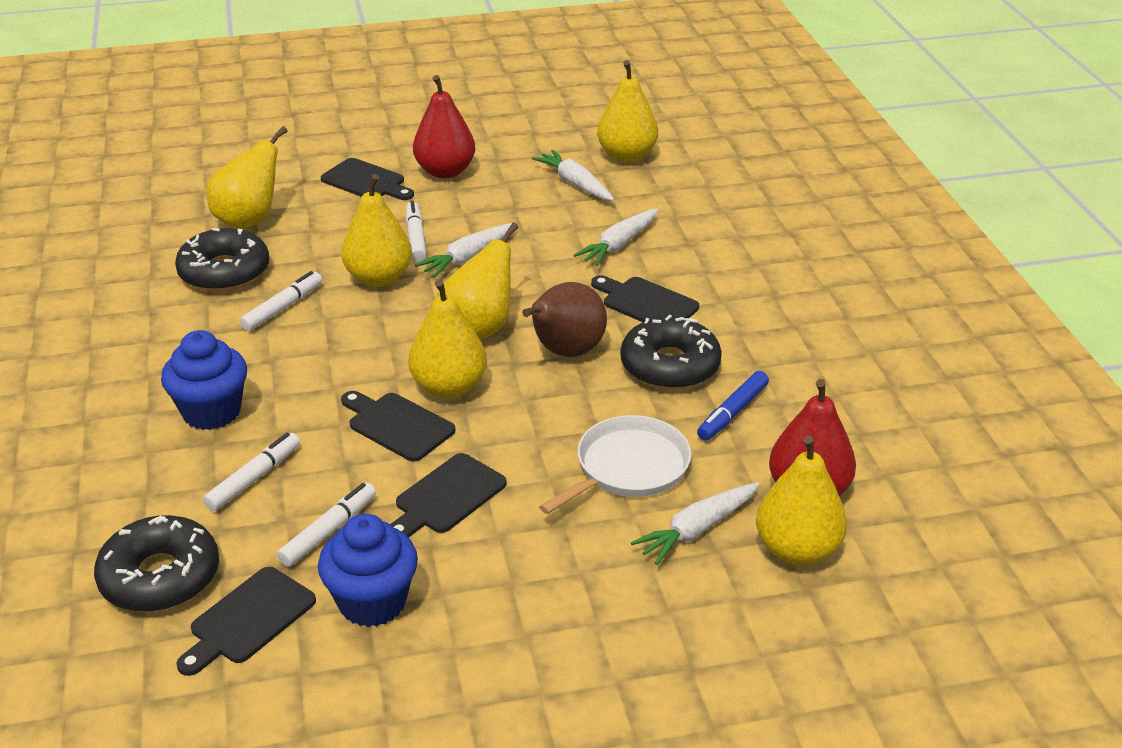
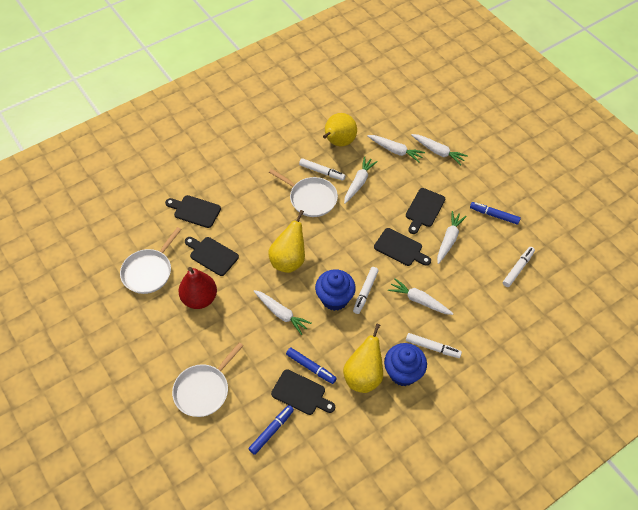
black donut: 3 -> 0
blue marker: 1 -> 3
brown pear: 1 -> 0
red pear: 2 -> 1
white carrot: 4 -> 6
white pan: 1 -> 3
yellow pear: 6 -> 3

